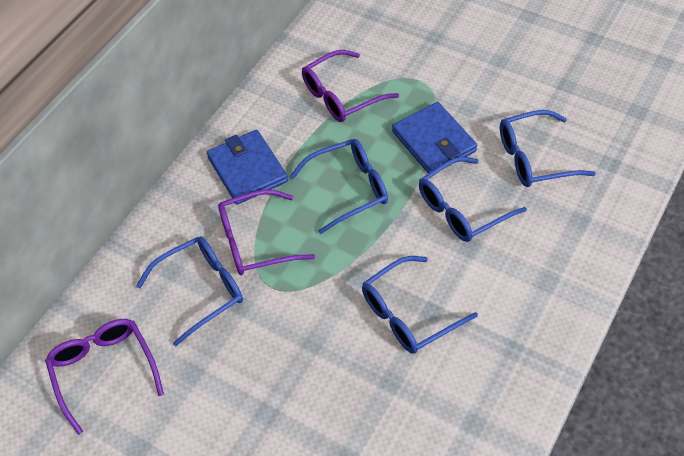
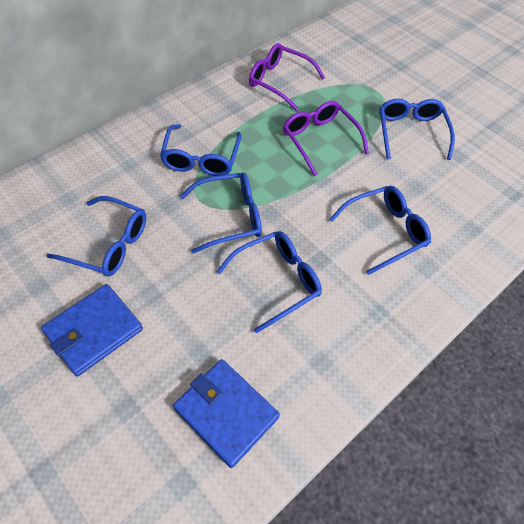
blue glasses: 5 -> 6
purple glasses: 3 -> 2

